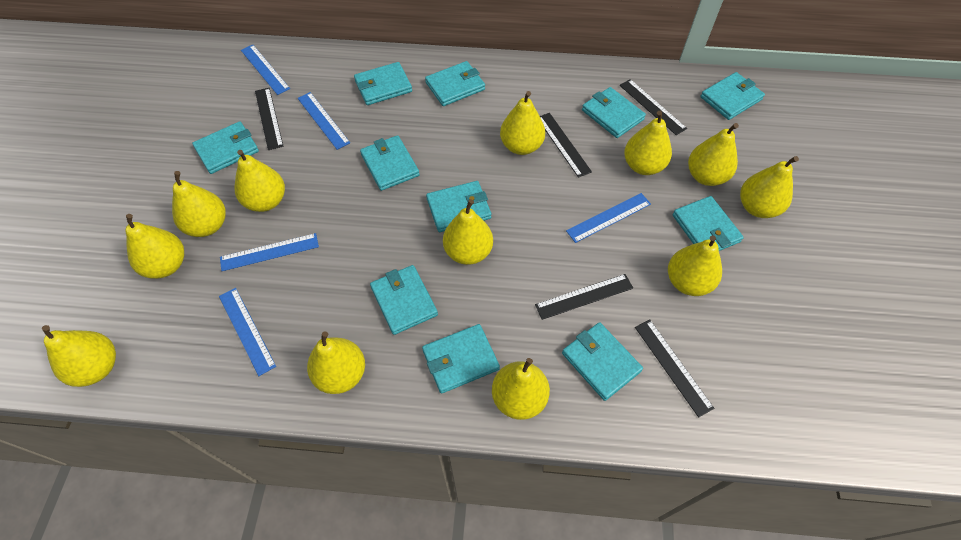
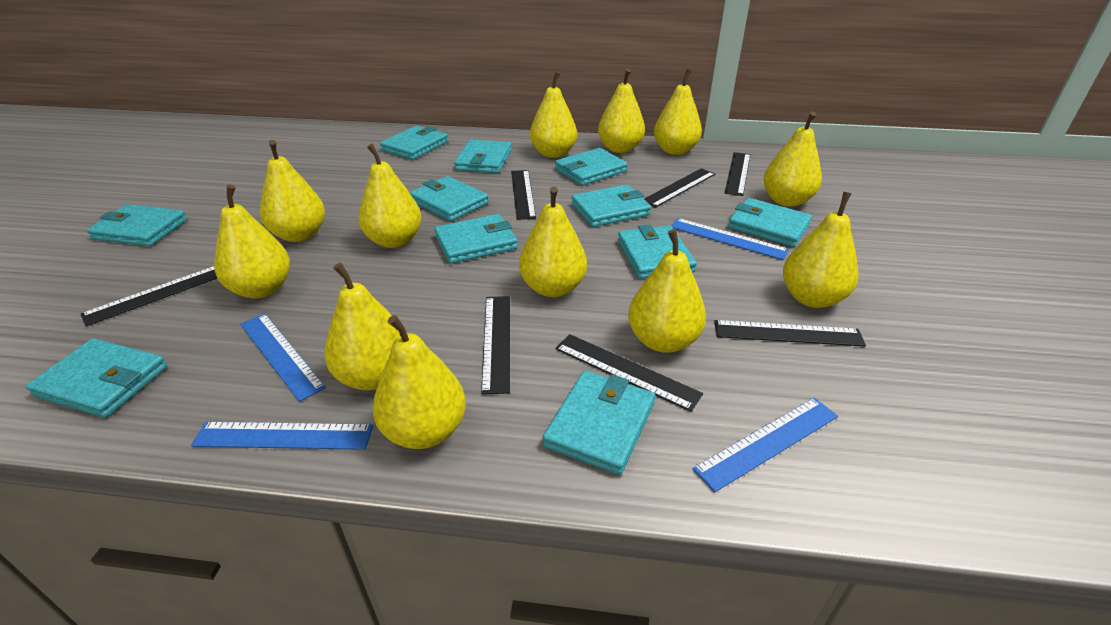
black ruler: 5 -> 7
blue ruler: 5 -> 4

